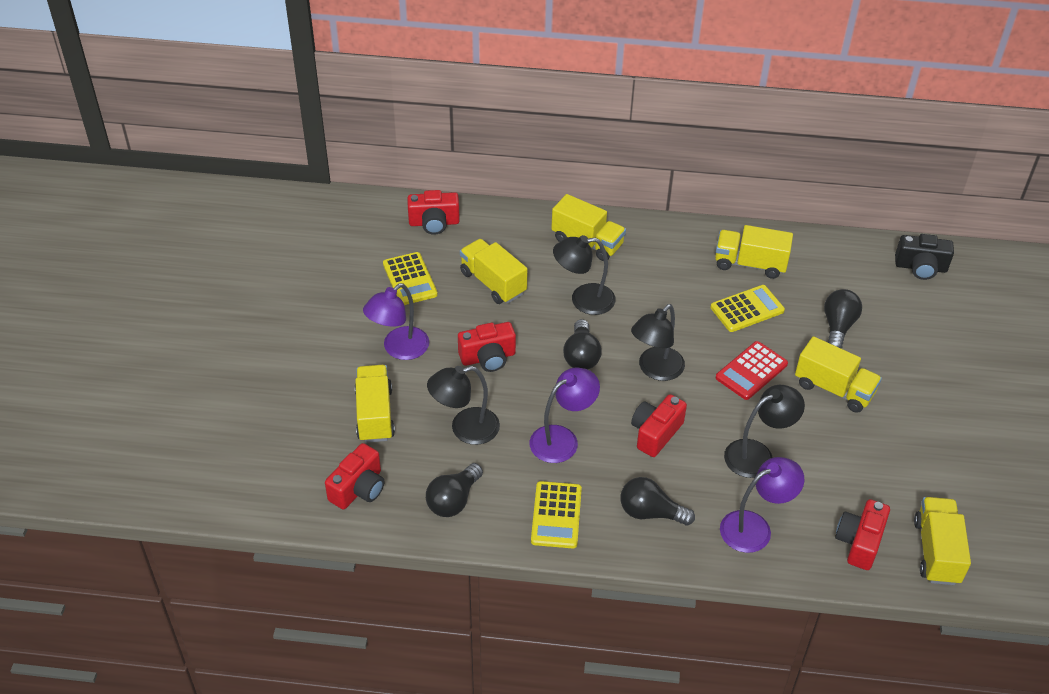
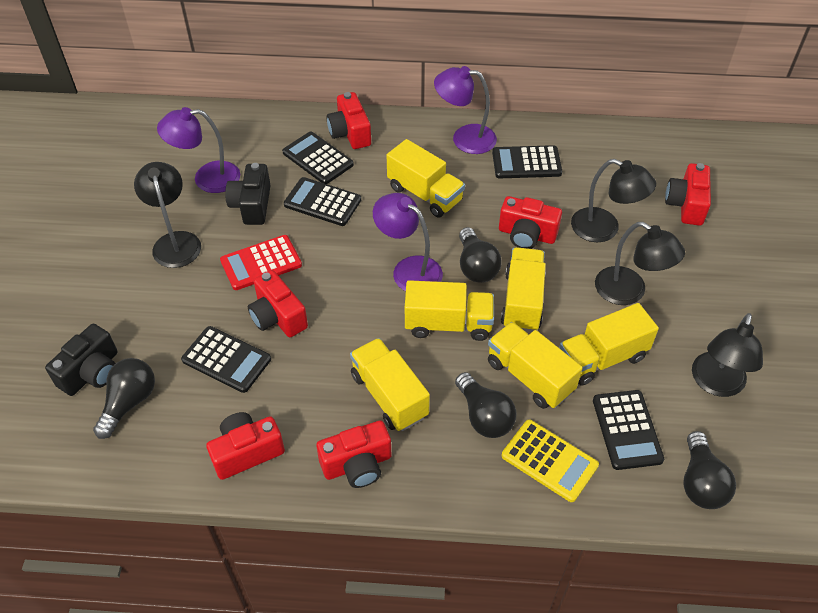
black calculator: 0 -> 5
black camera: 1 -> 2
red camera: 5 -> 6
yellow calculator: 3 -> 1

